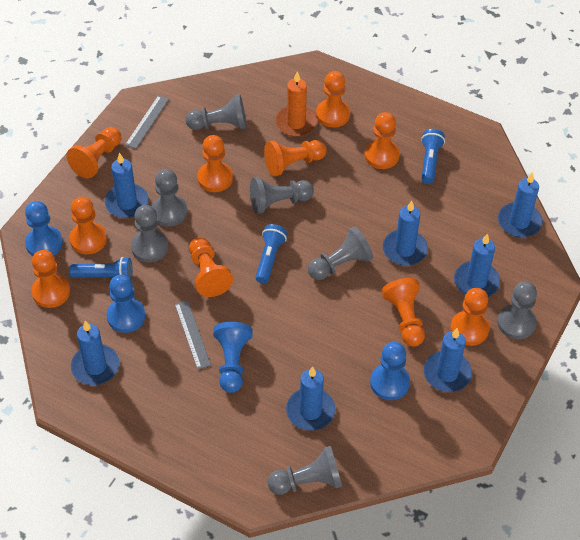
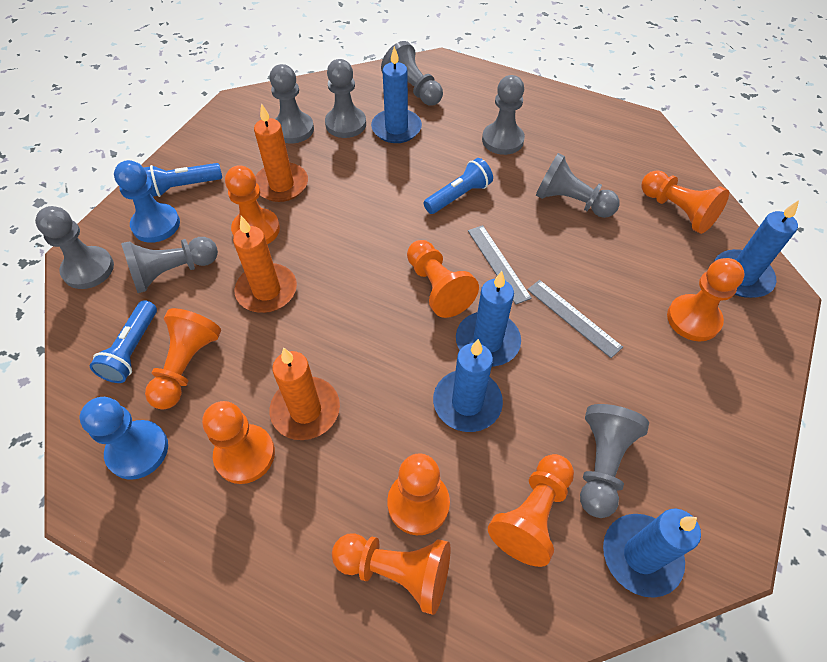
blue candle: 7 -> 5
blue pawn: 4 -> 2
grey pawn: 7 -> 8
orange candle: 1 -> 3
orange pawn: 10 -> 9

